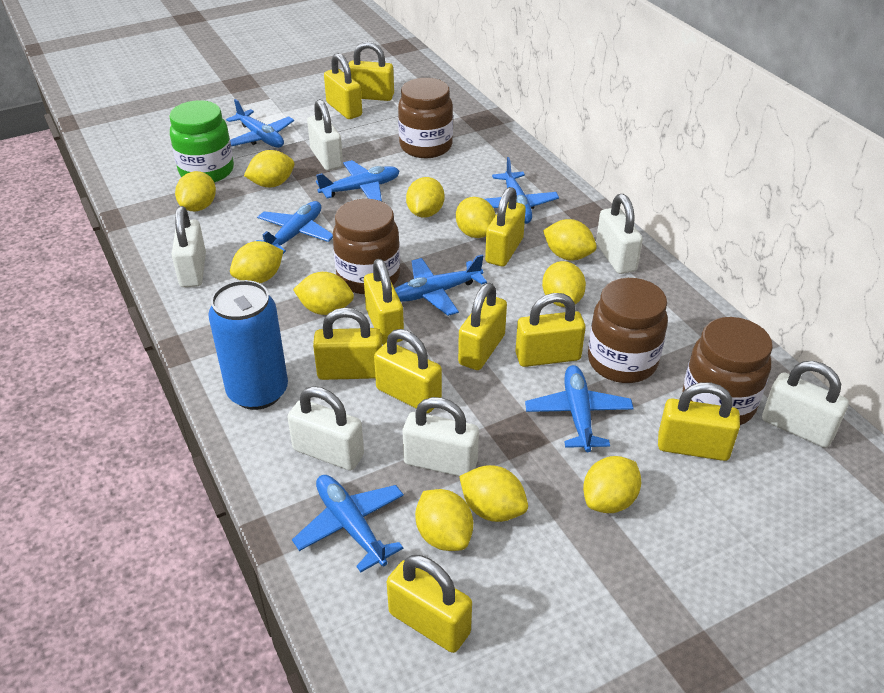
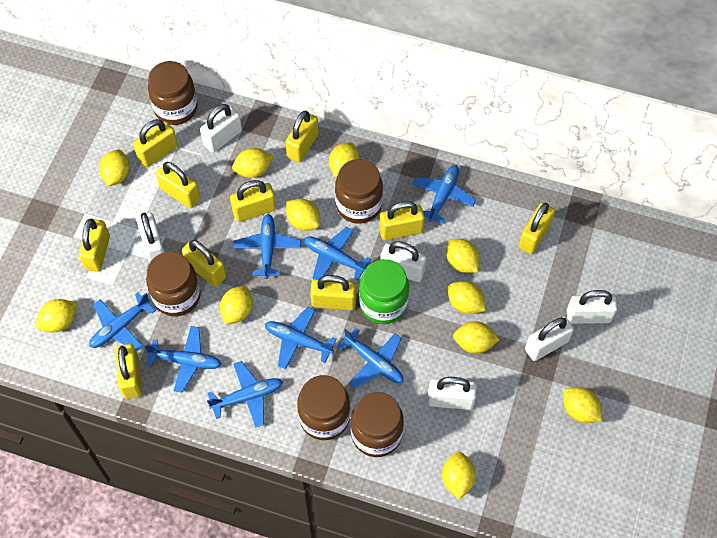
blue can: 1 -> 0
blue plane: 7 -> 8
brown jar: 4 -> 5

